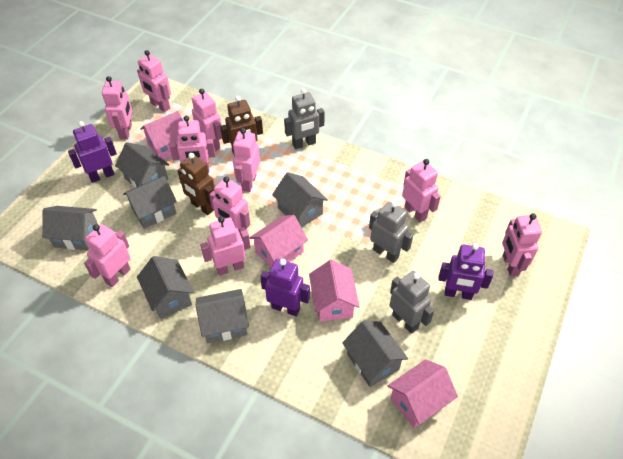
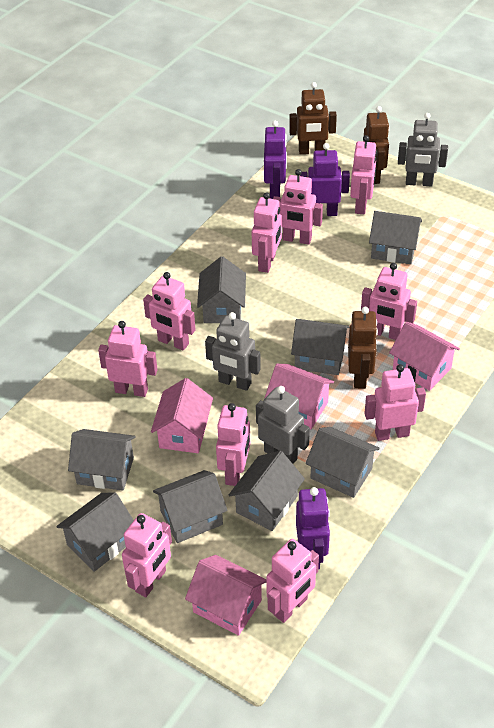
brown robot: 2 -> 3
grey house: 7 -> 8

